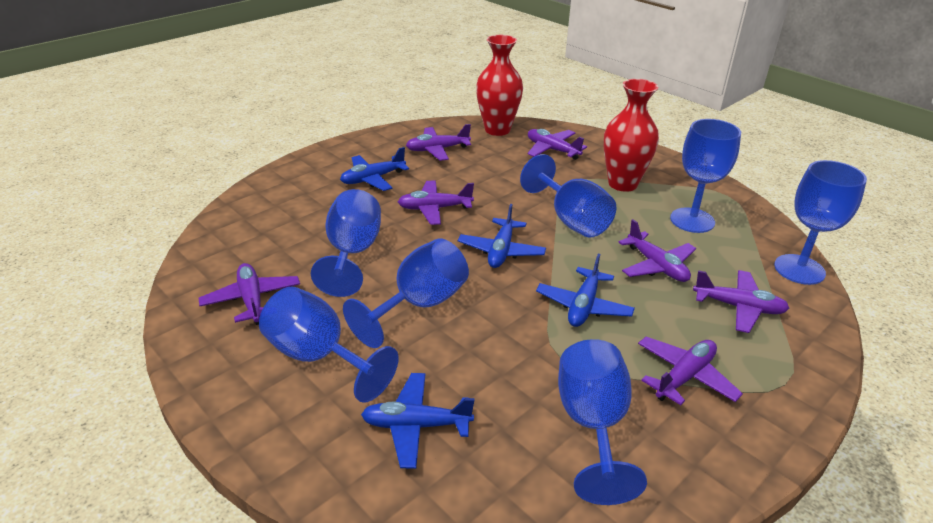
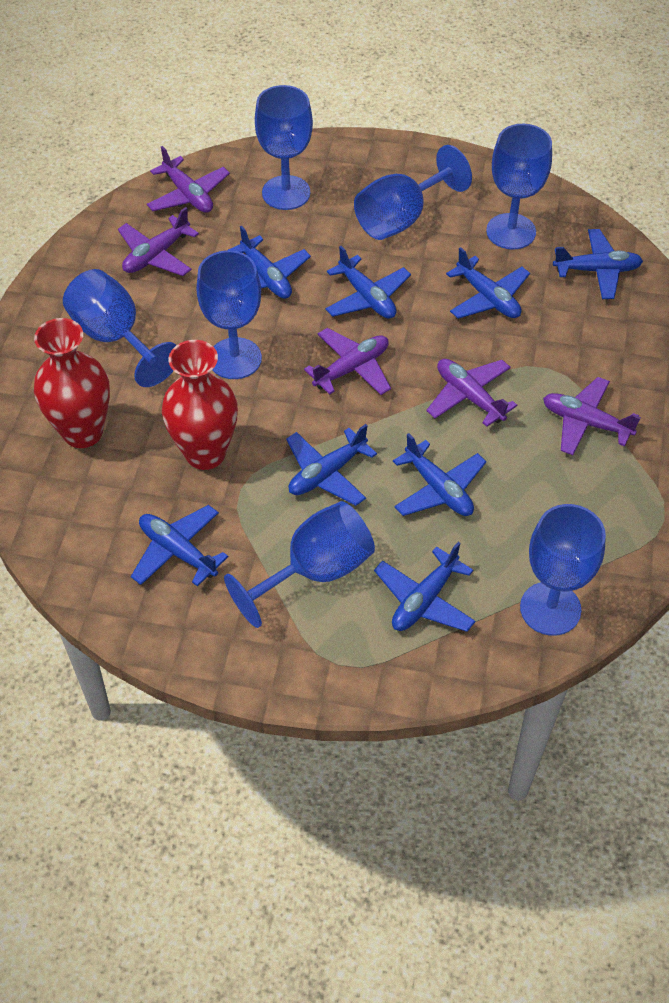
blue plane: 4 -> 8
purple plane: 7 -> 5

